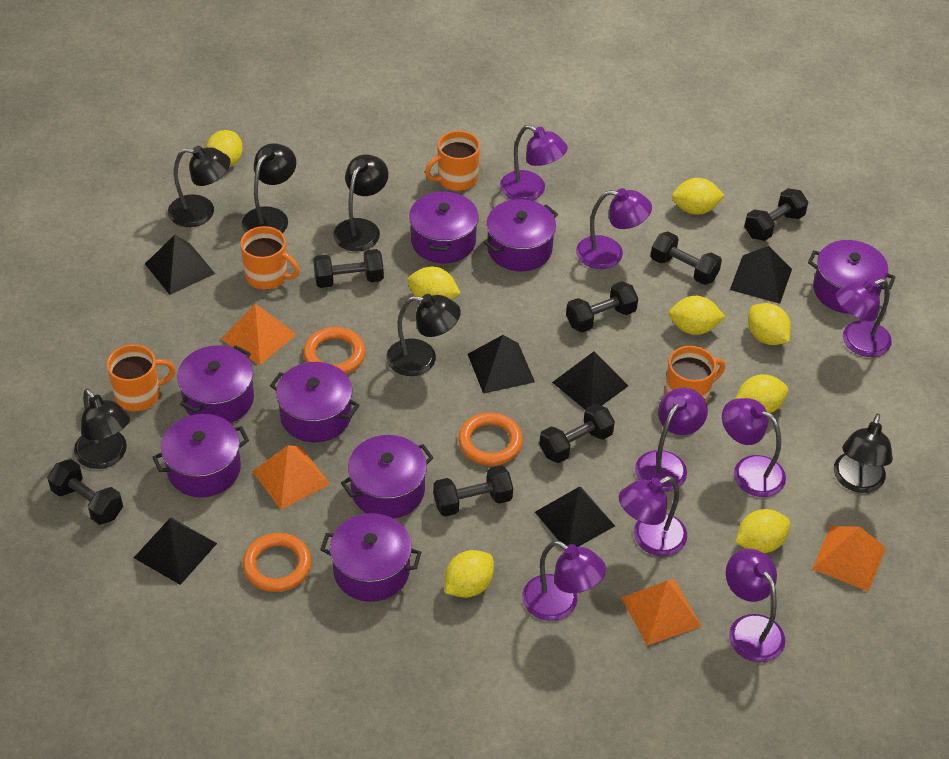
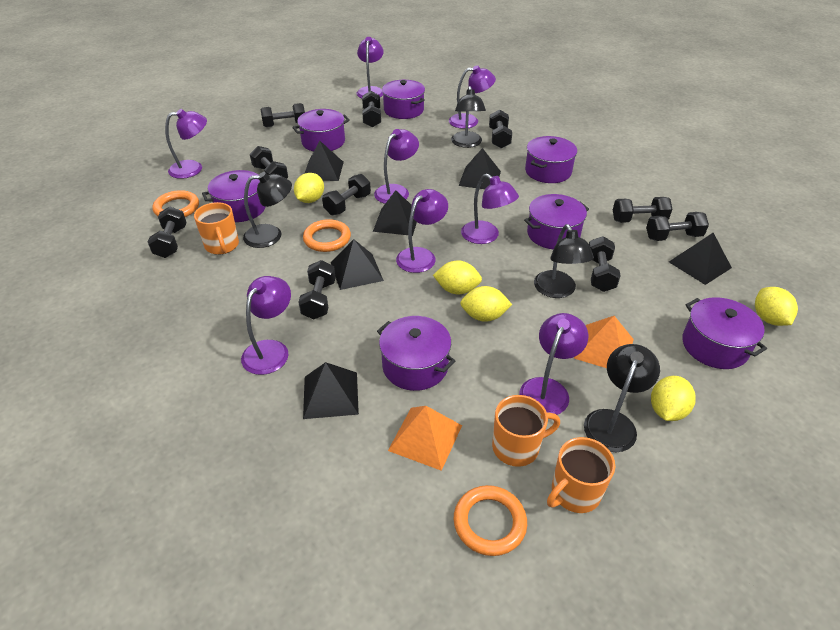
black dumbbell: 7 -> 10
black lamp: 6 -> 4
orange mug: 4 -> 3
orange pyramid: 4 -> 2
purple pot: 8 -> 7
yellow lemon: 8 -> 5

